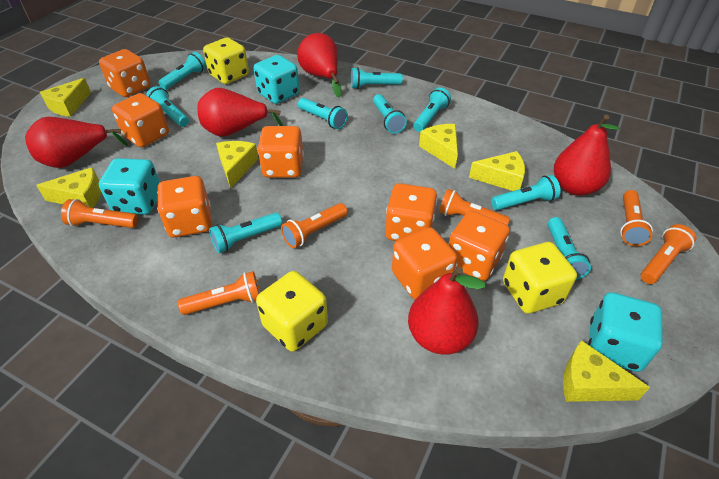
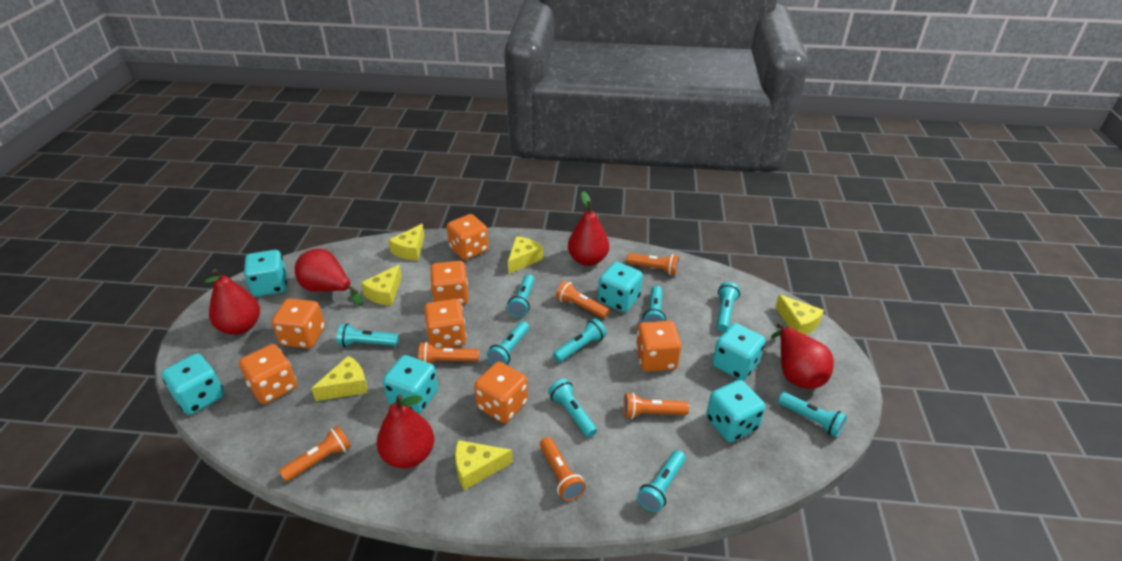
turquoise dice: 3 -> 6
yellow dice: 3 -> 0

